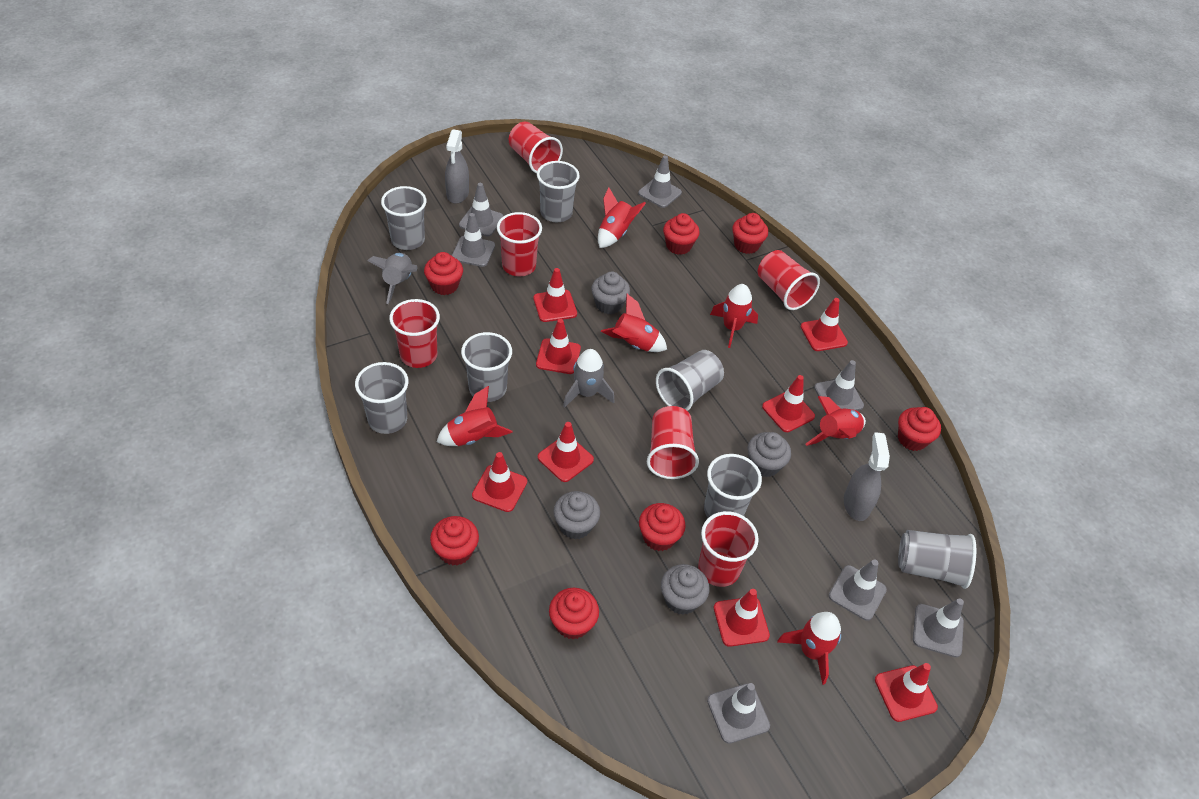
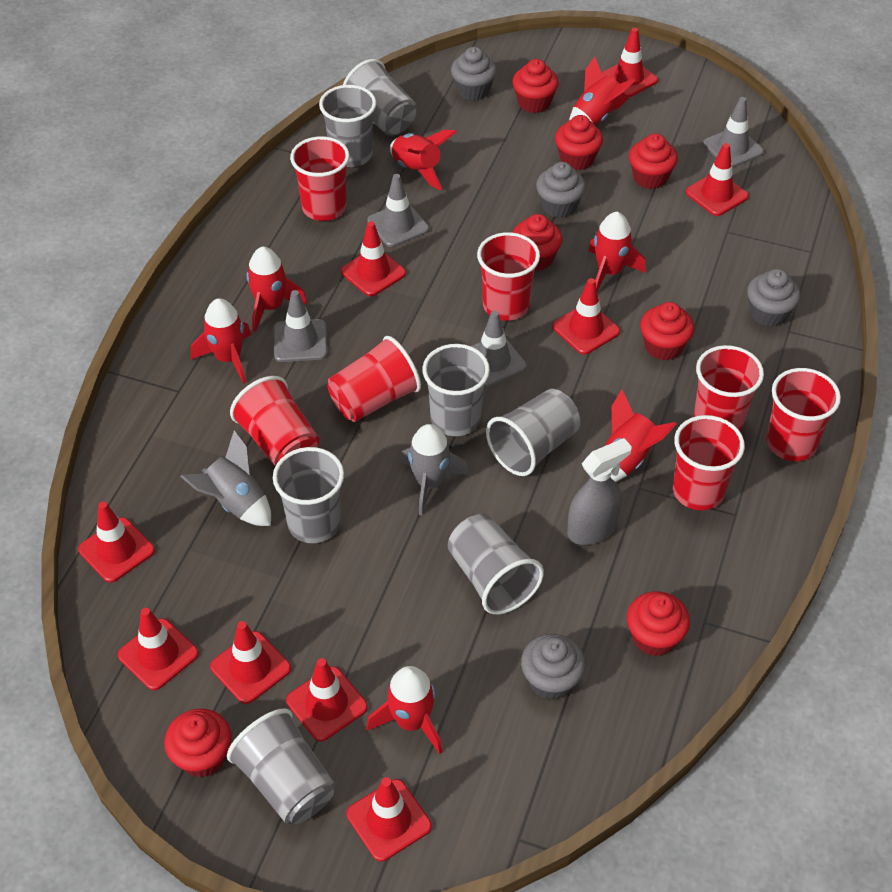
grey spray bottle: 2 -> 1
grey traffic cone: 7 -> 4
red cup: 6 -> 7
red rocket: 6 -> 7
red traffic cone: 8 -> 9

